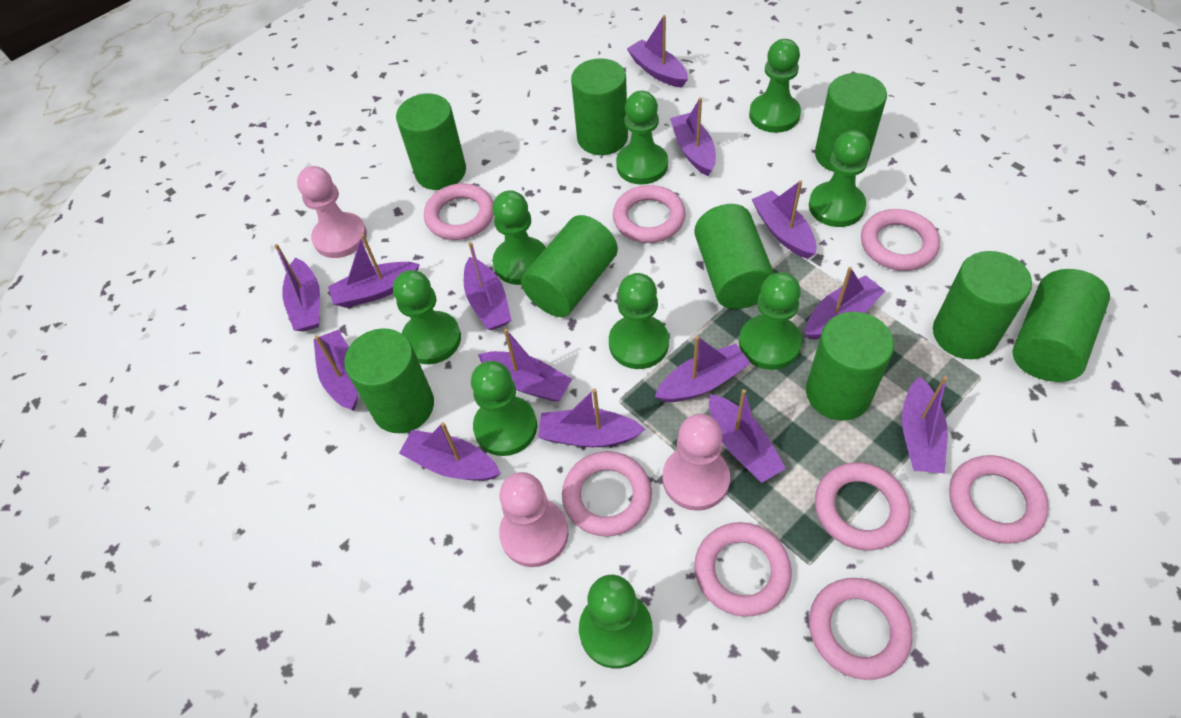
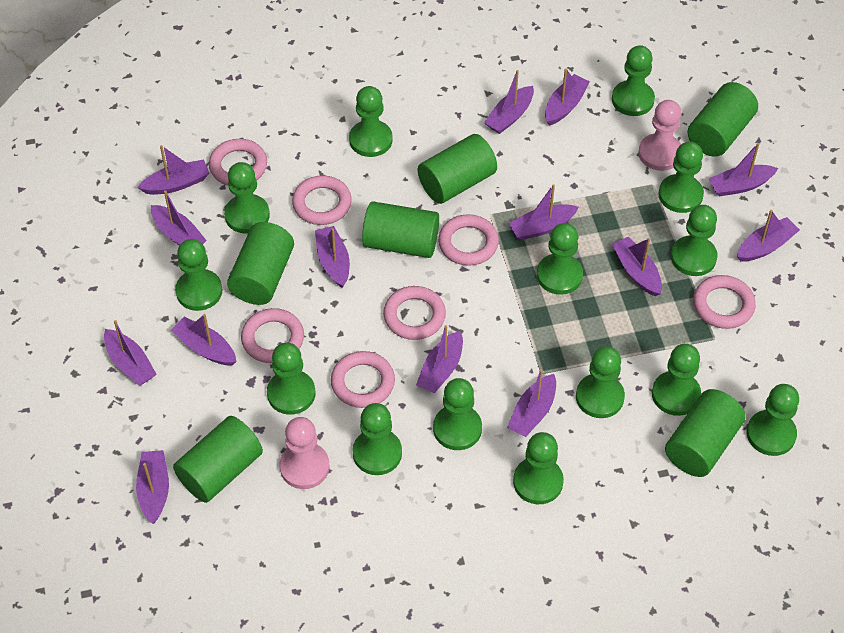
green cylinder: 9 -> 6
green pawn: 9 -> 14
pink pawn: 3 -> 2
pink ring: 8 -> 7

